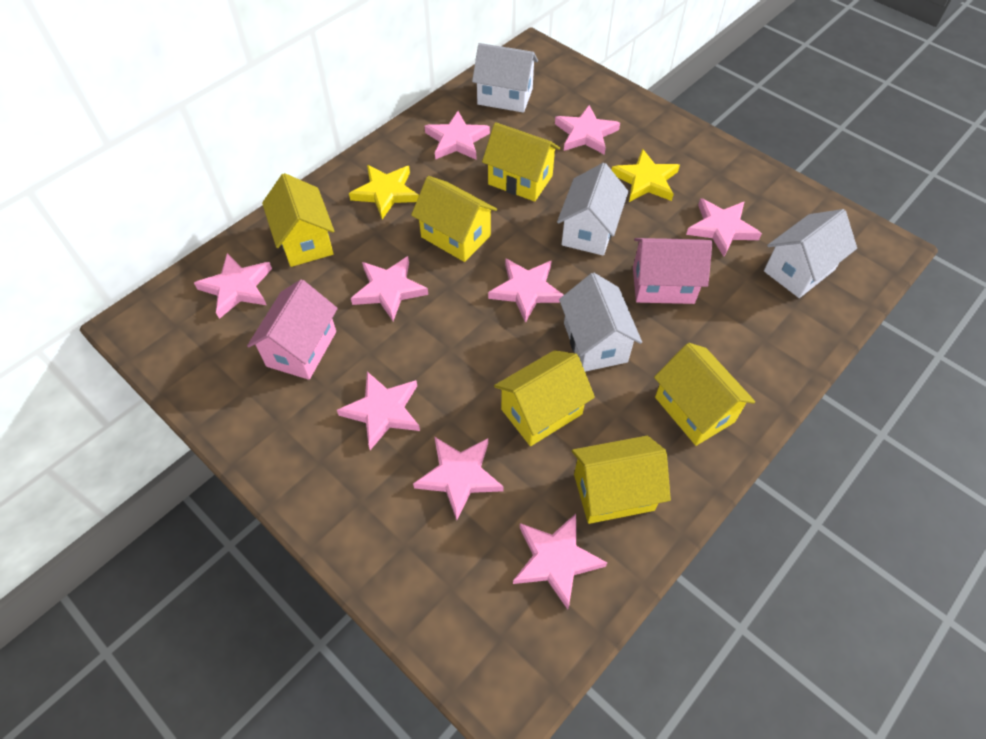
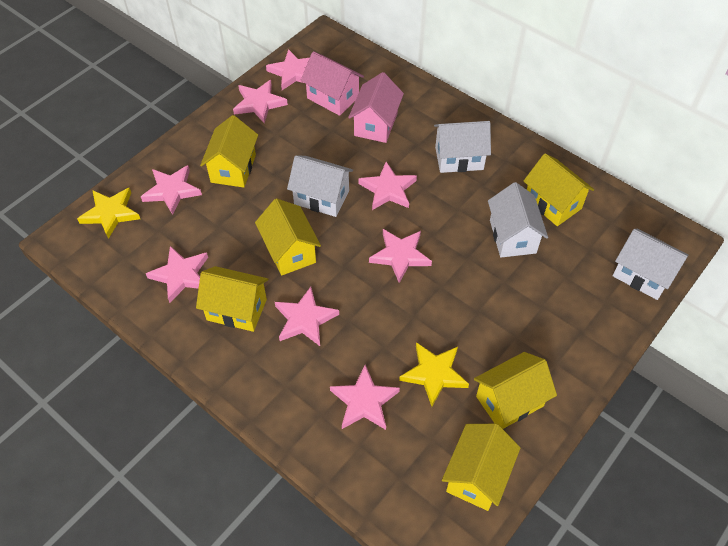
pink star: 9 -> 8

